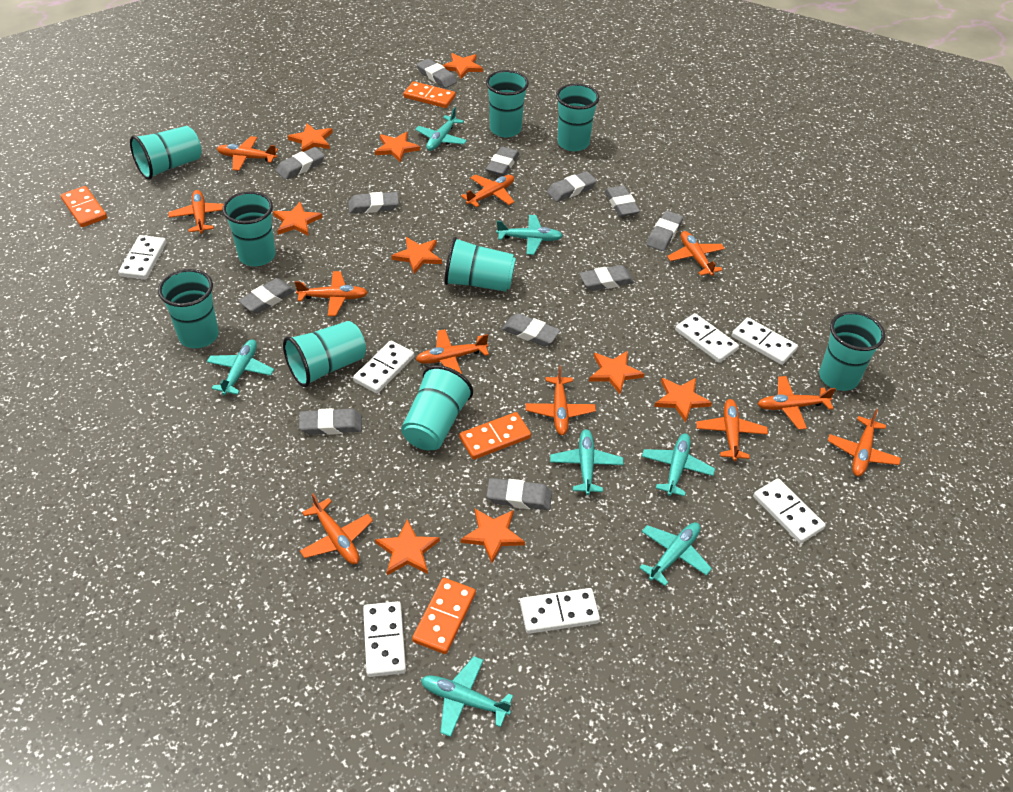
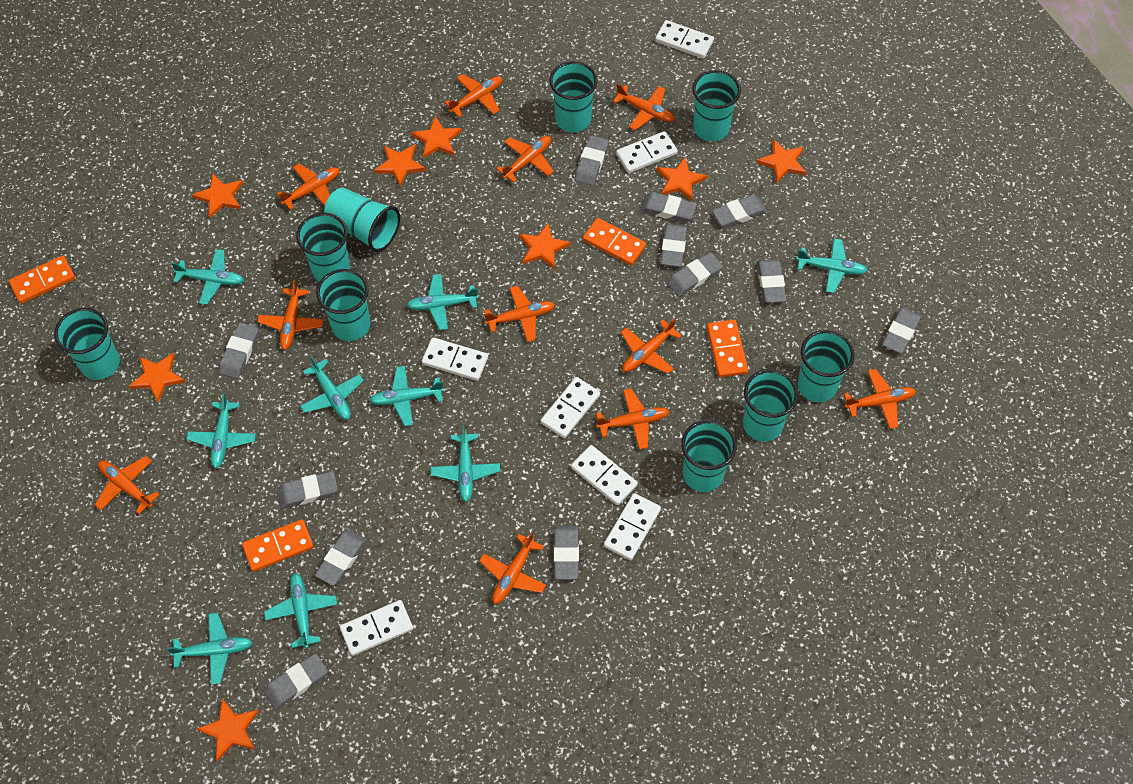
orange star: 9 -> 8
turquoise plane: 7 -> 9

